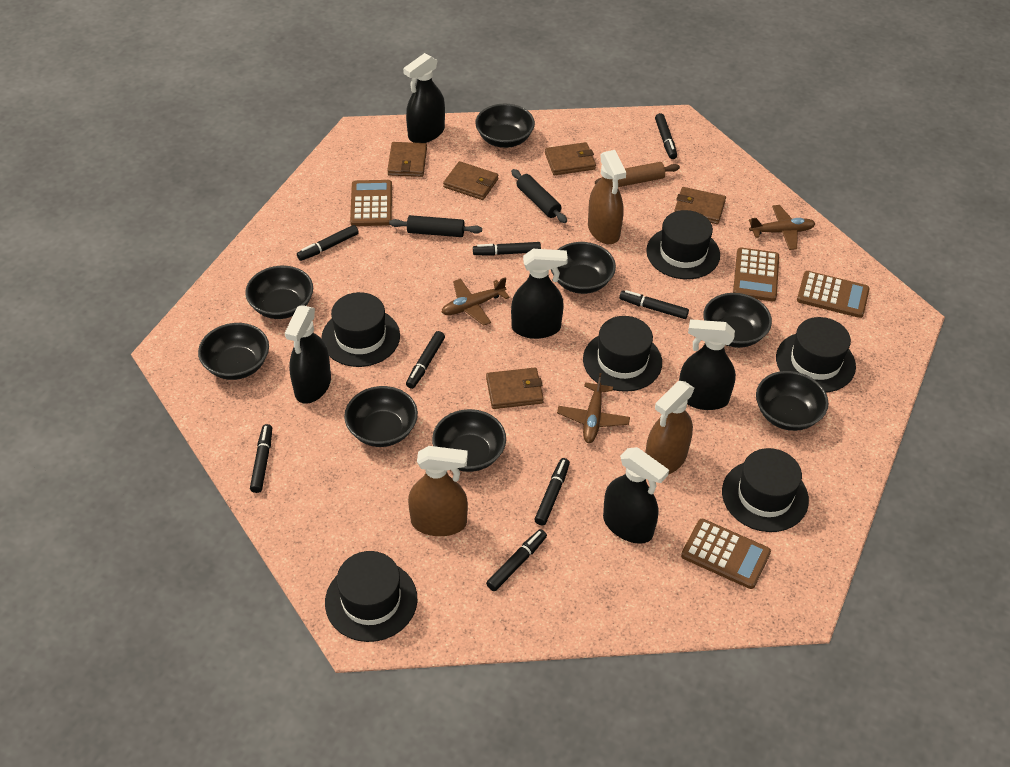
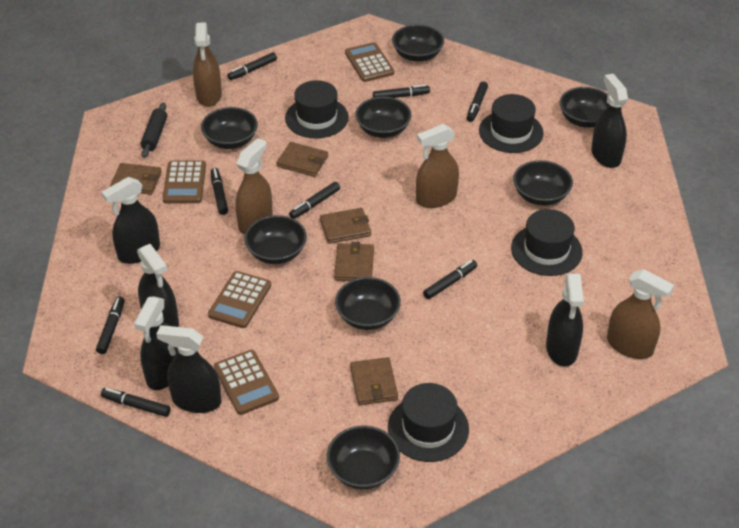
black hat: 6 -> 4
black rolling pin: 2 -> 1
black spray bottle: 5 -> 6
brown plane: 3 -> 0
brown rolling pin: 1 -> 0
brown spray bottle: 3 -> 4

